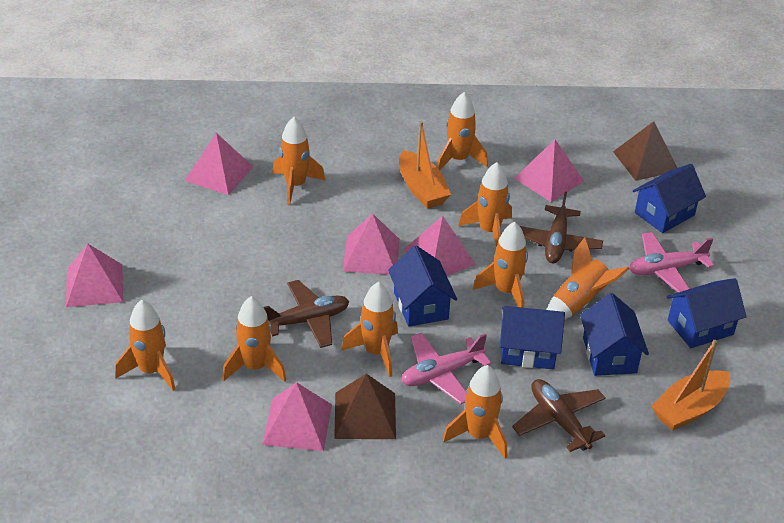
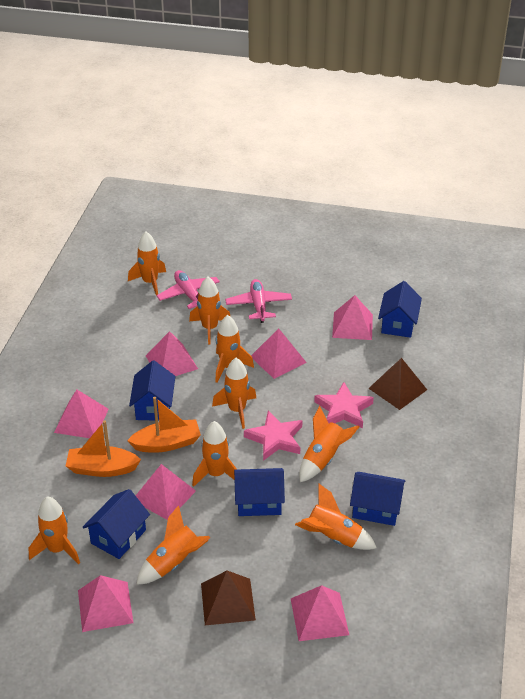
brown plane: 3 -> 0
pink pyramid: 6 -> 7
pink star: 0 -> 2

